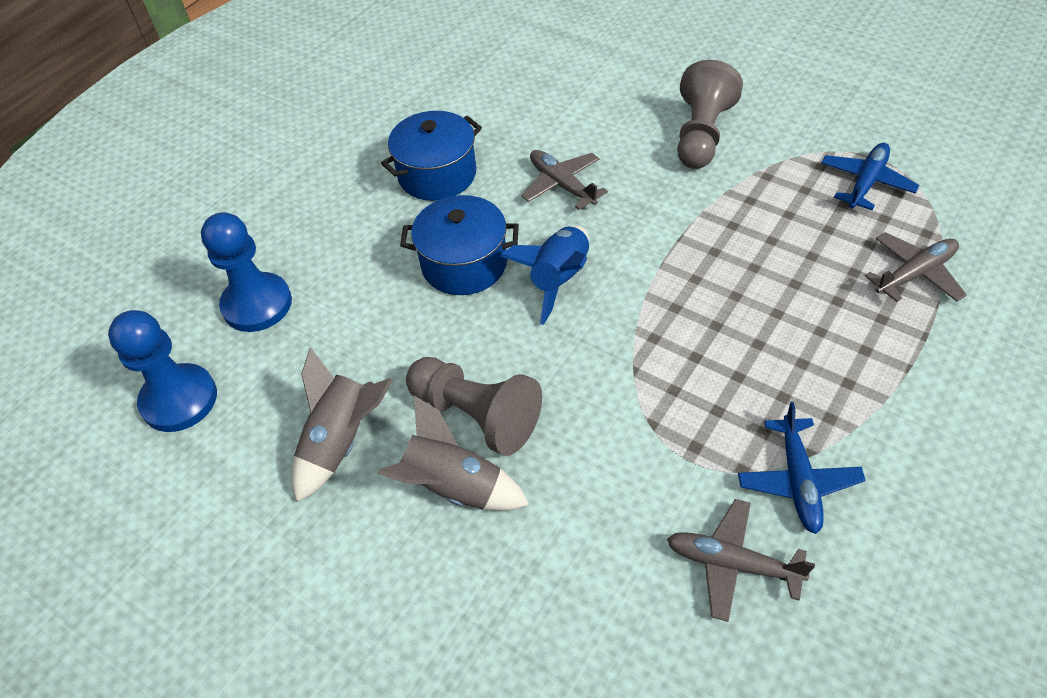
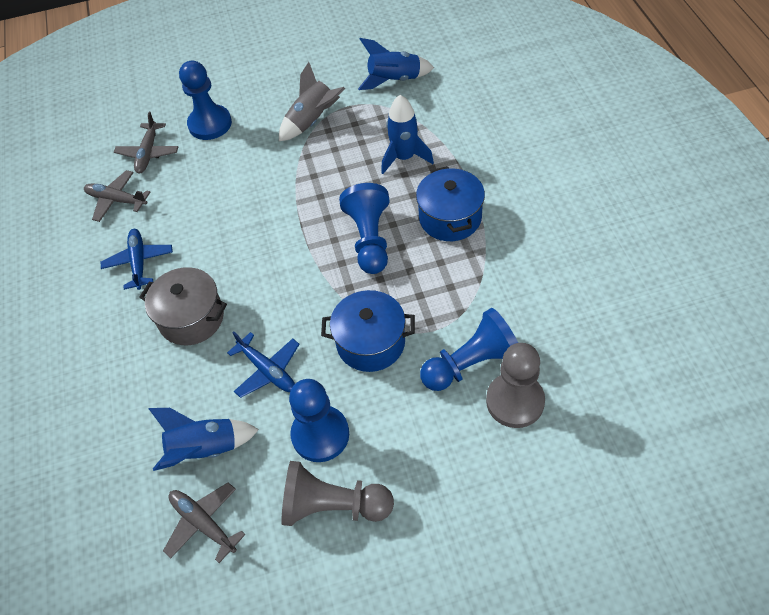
blue pawn: 2 -> 4
blue rocket: 1 -> 3
grey pot: 0 -> 1
grey rocket: 2 -> 1

